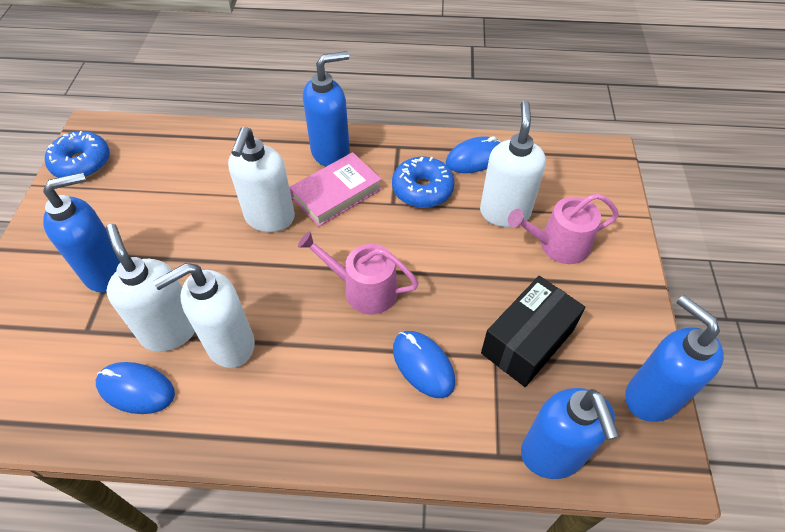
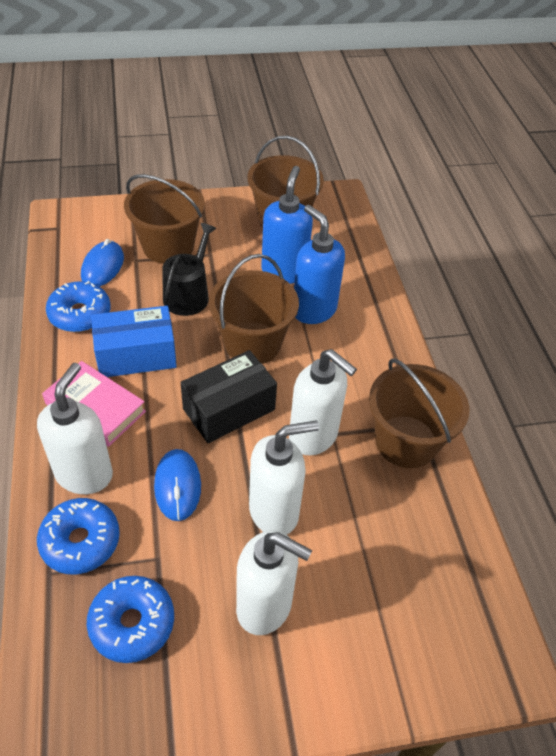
black watering can: 0 -> 1
blue box: 0 -> 1
blue donut: 2 -> 3
blue mouse: 3 -> 2
blue soap dispenser: 4 -> 2
brown bucket: 0 -> 4
pink watering can: 2 -> 0

